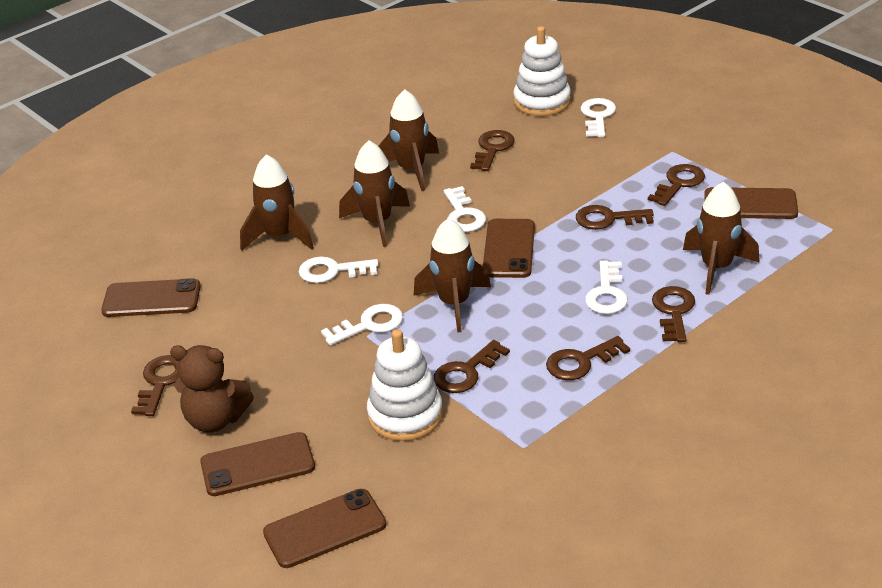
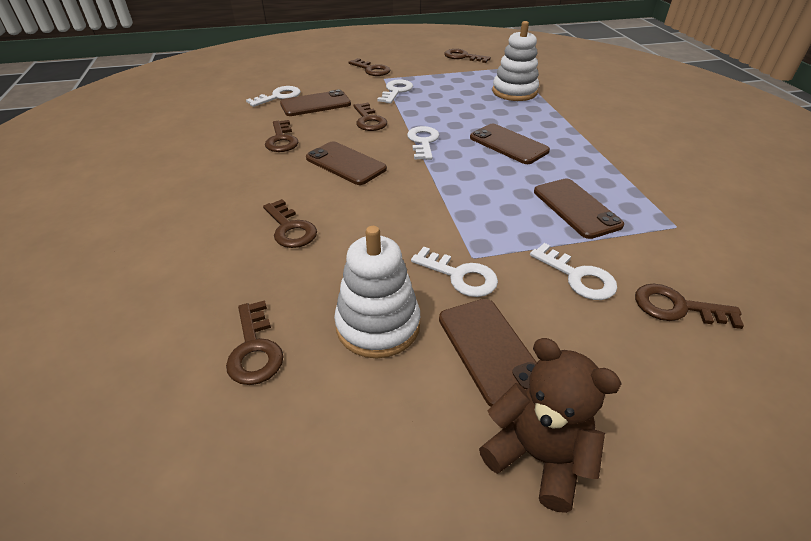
brown rocket: 5 -> 0

